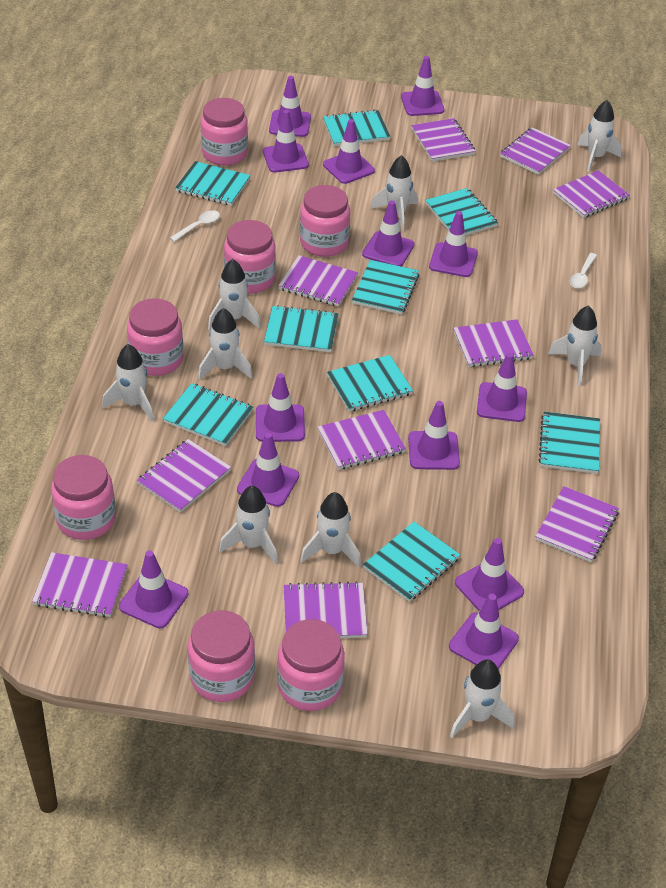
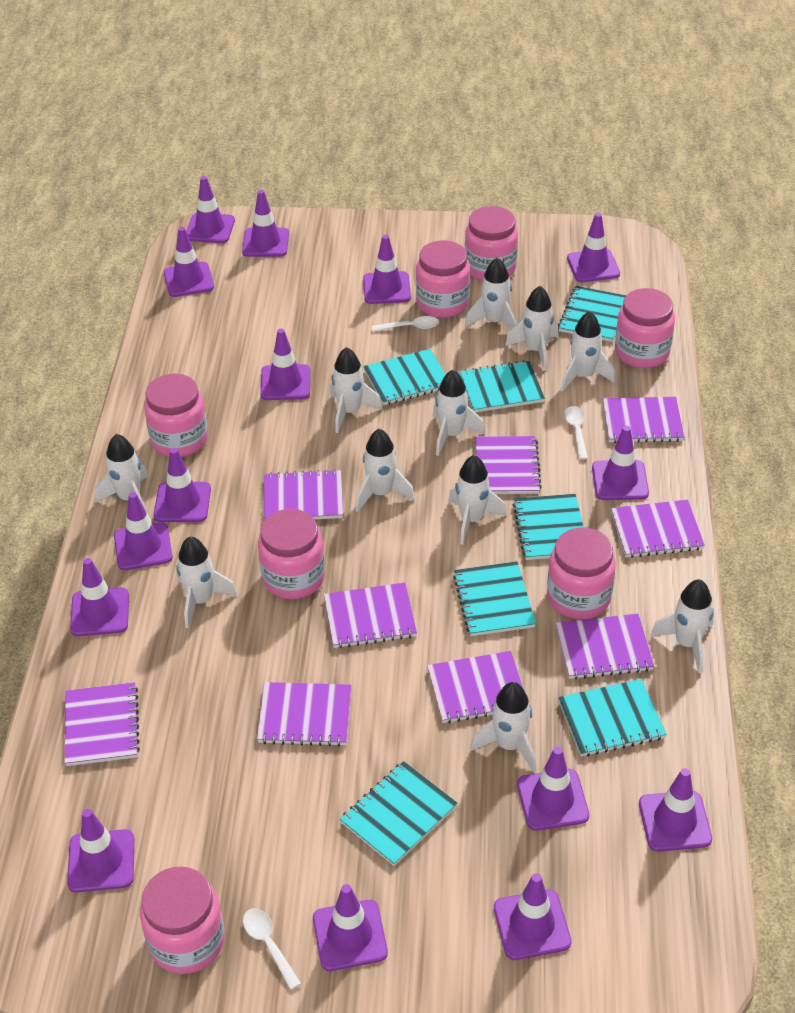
purple notebook: 10 -> 9
purple traffic cone: 13 -> 15
turquoise notebook: 9 -> 7
white rocket: 9 -> 11
white spoon: 2 -> 3

